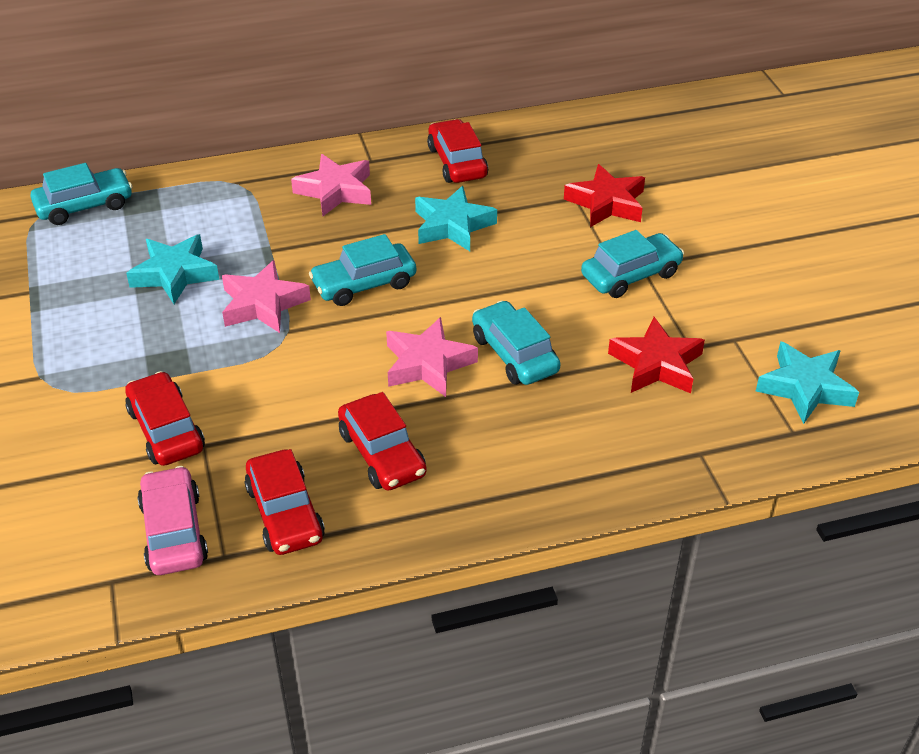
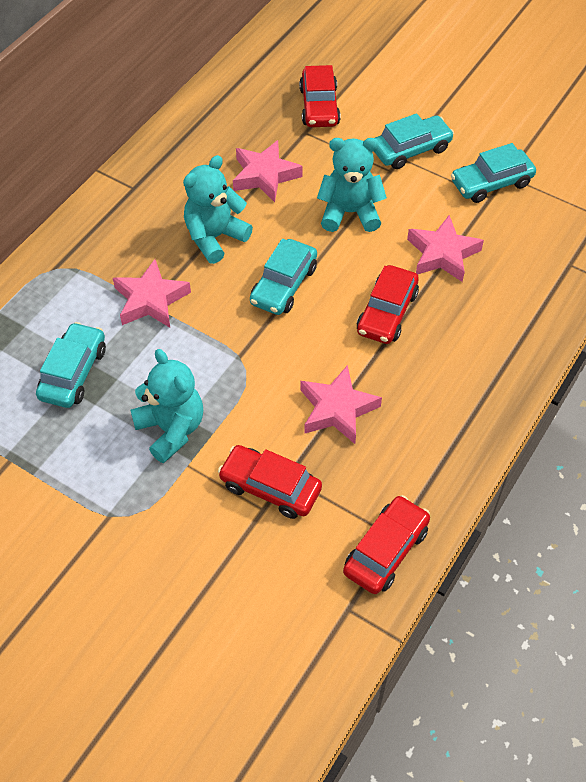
pink car: 1 -> 0
pink star: 3 -> 4
red star: 2 -> 0
turquoise star: 3 -> 0
turquoise teddy bear: 0 -> 3

